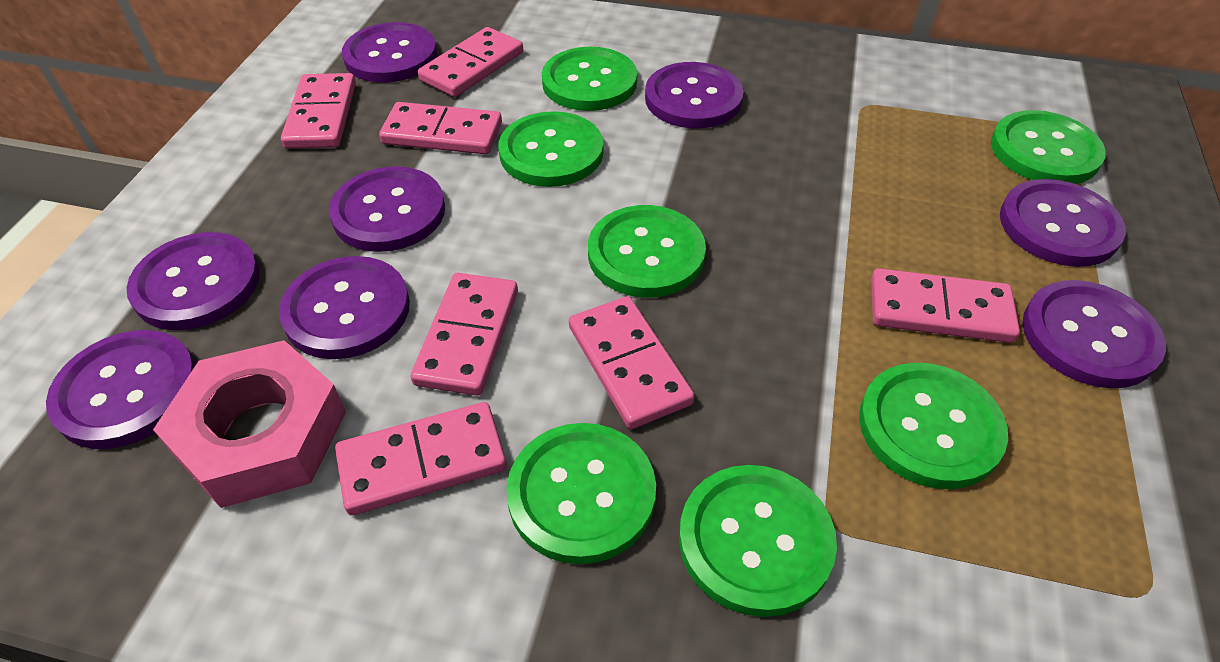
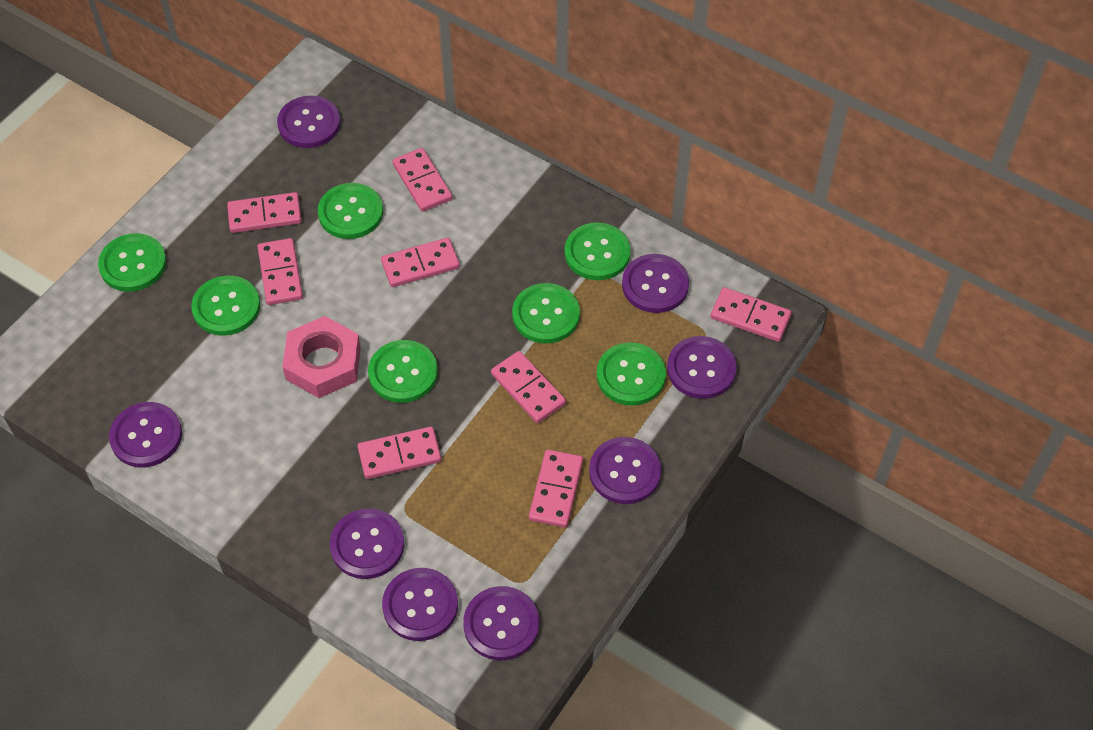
pink domino: 7 -> 8

